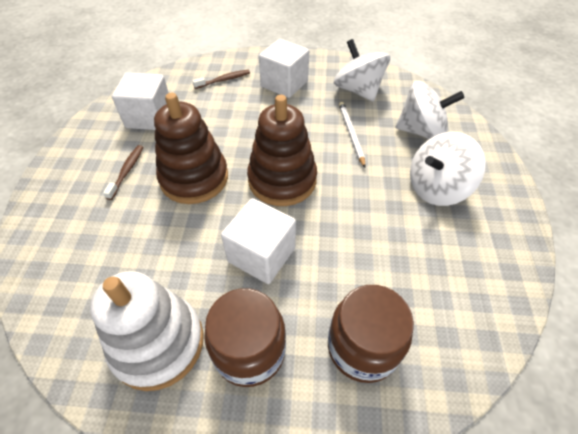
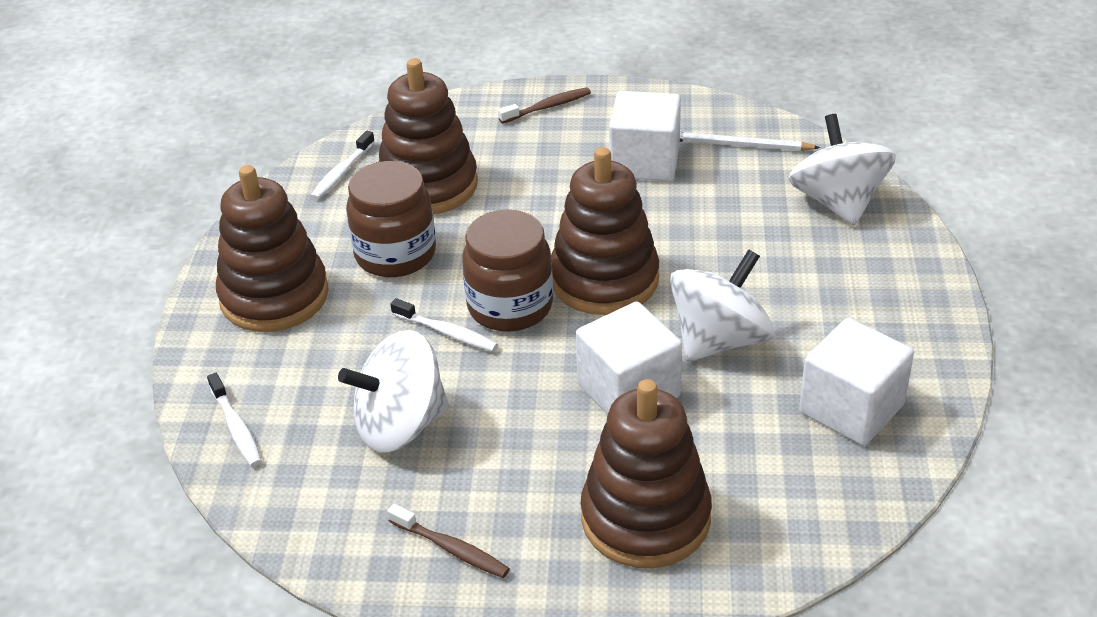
brown stacking toy: 2 -> 4
white stacking toy: 1 -> 0
white toothbrush: 0 -> 3

